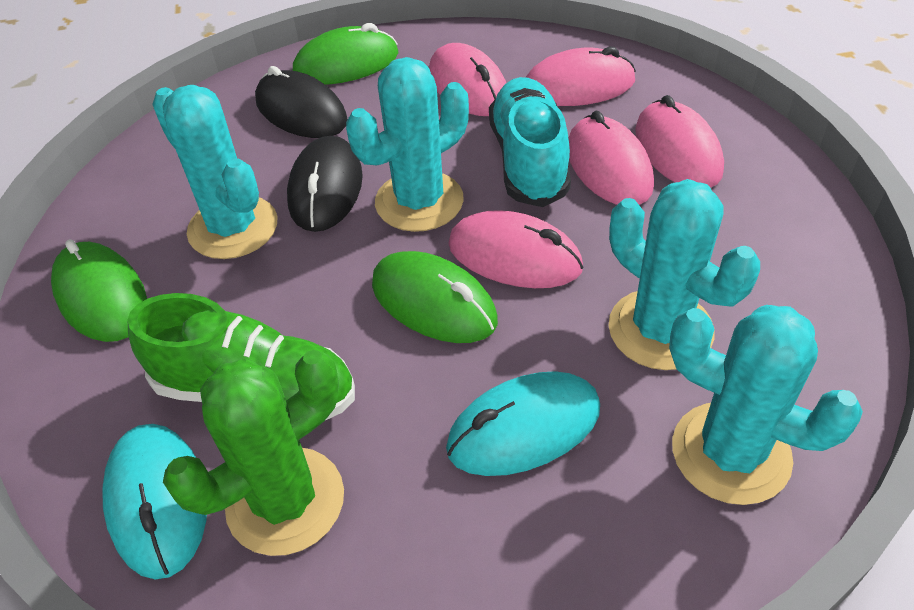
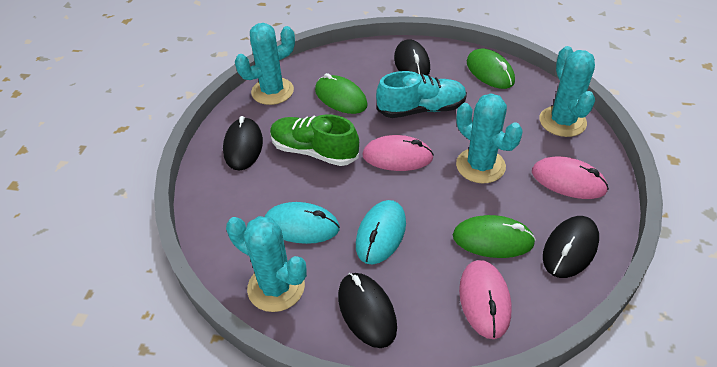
black mouse: 2 -> 4
green cactus: 1 -> 0
pink mouse: 5 -> 3

